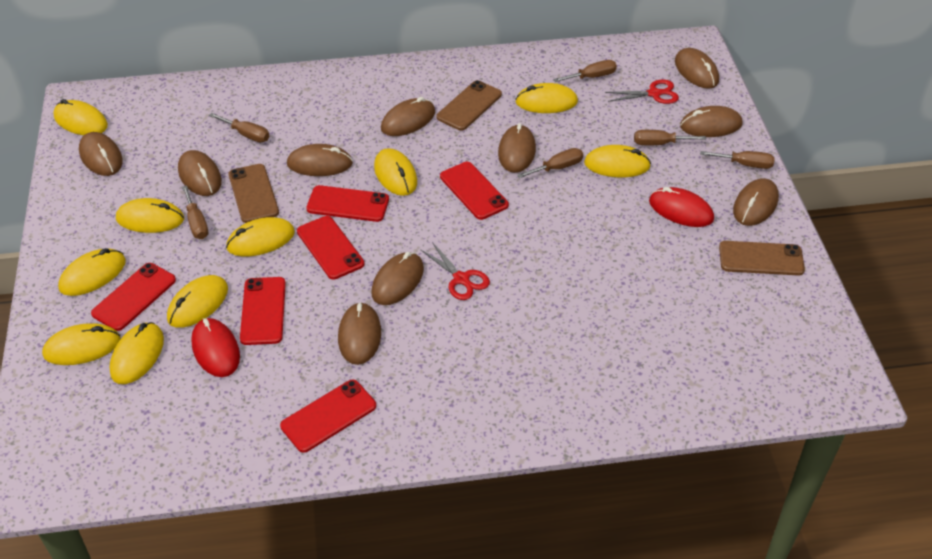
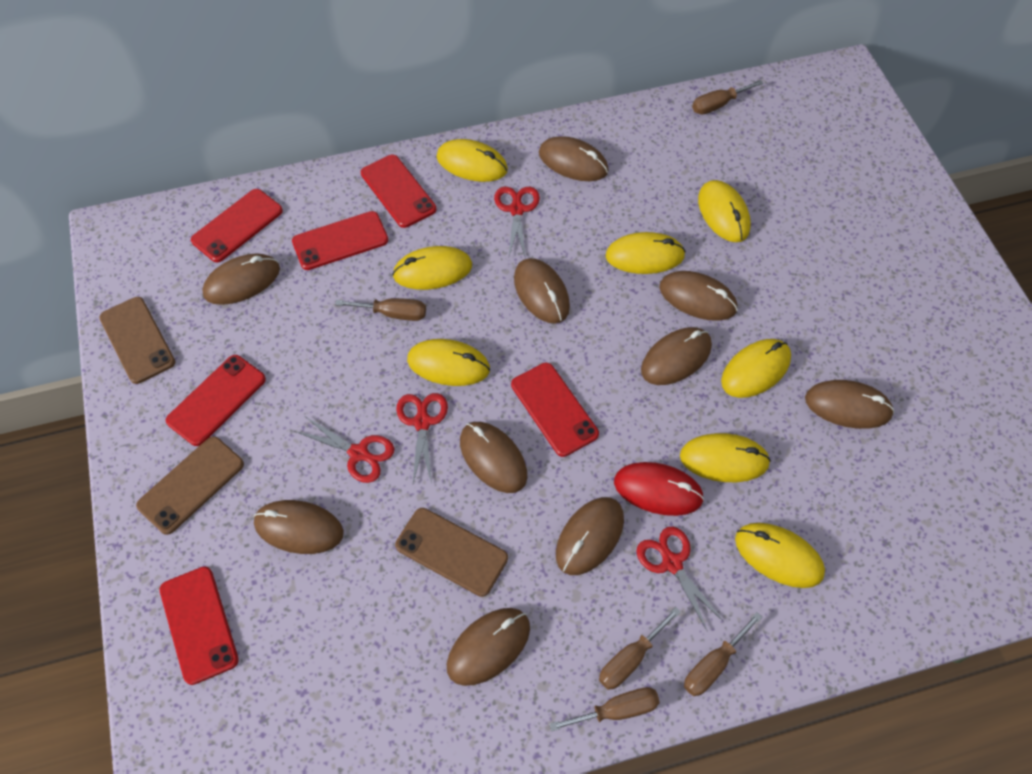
brown screwdriver: 6 -> 5
red mouse: 2 -> 1
red scissors: 2 -> 4
yellow mouse: 10 -> 8

